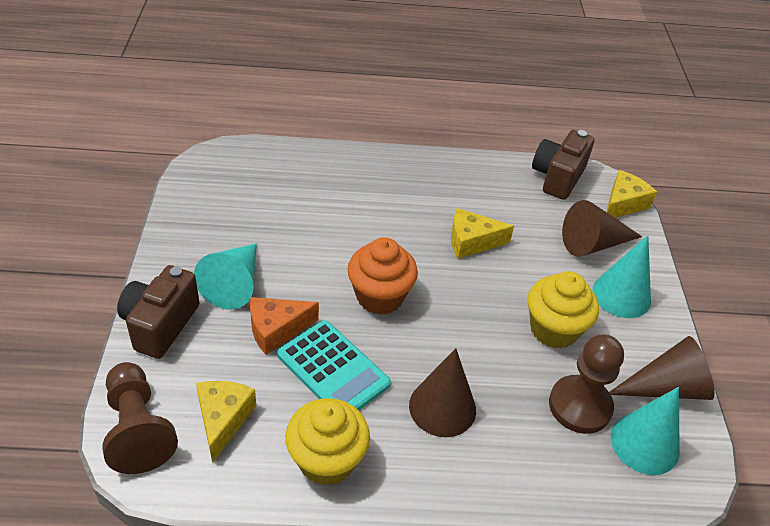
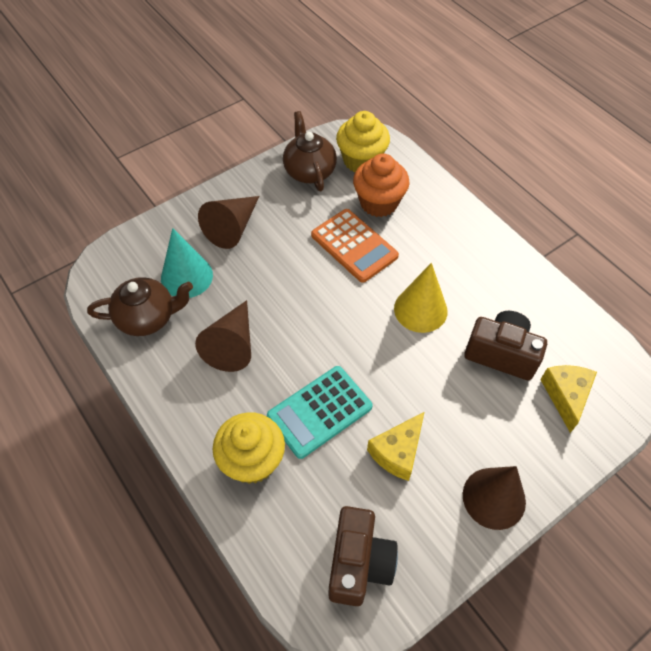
brown pawn: 2 -> 0
brown teapot: 0 -> 2
orange calculator: 0 -> 1
orange cheese: 1 -> 0
turquoise cone: 3 -> 1
yellow cheese: 3 -> 2
yellow cone: 0 -> 1

